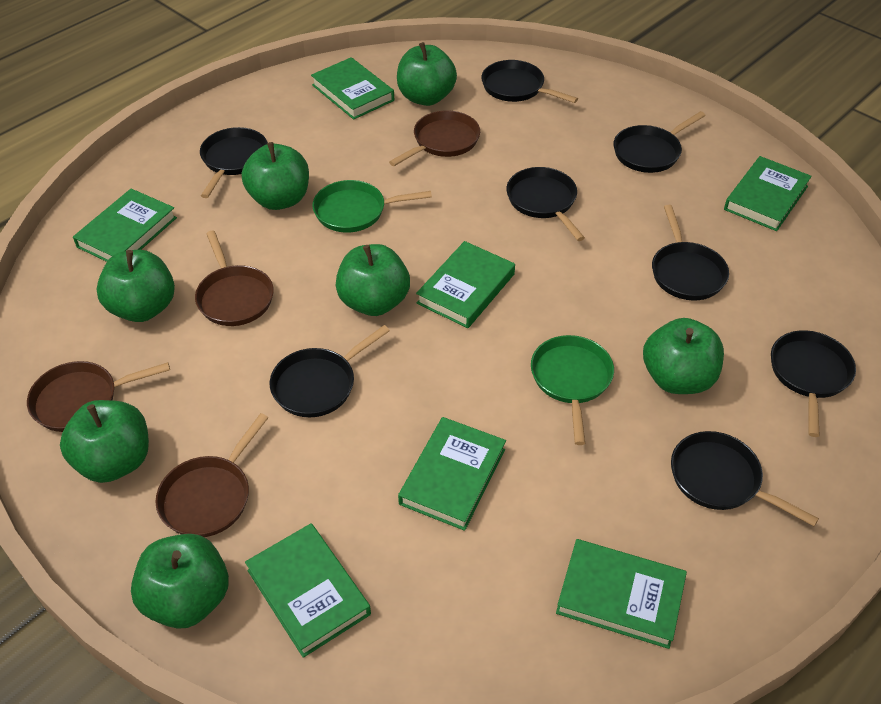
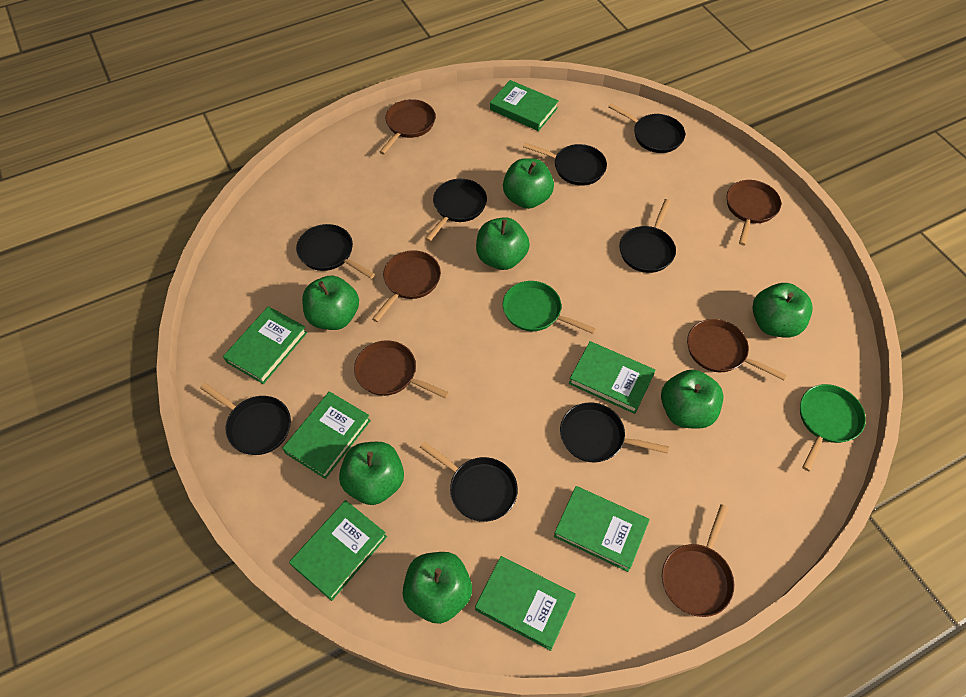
brown pan: 4 -> 6

